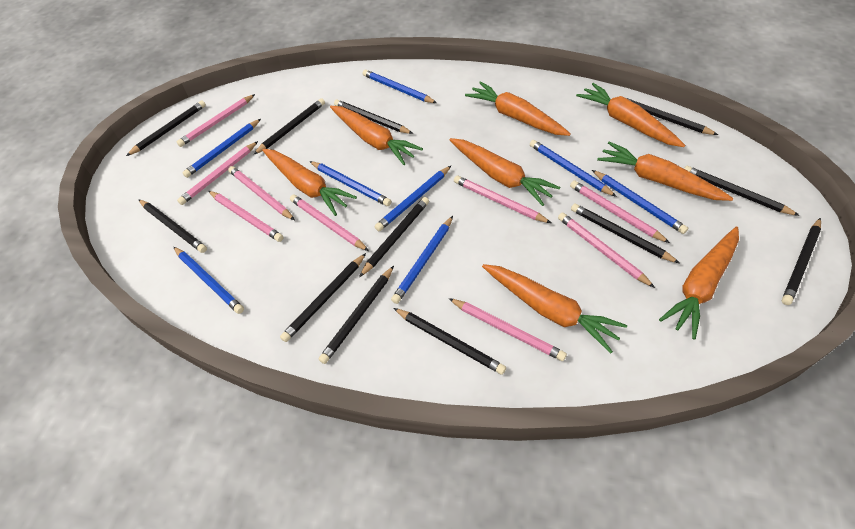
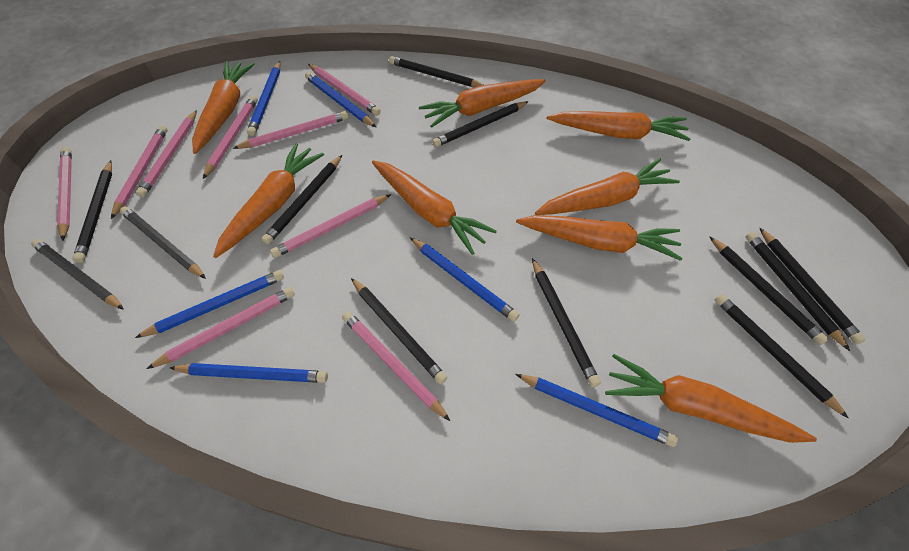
blue pencil: 8 -> 6

